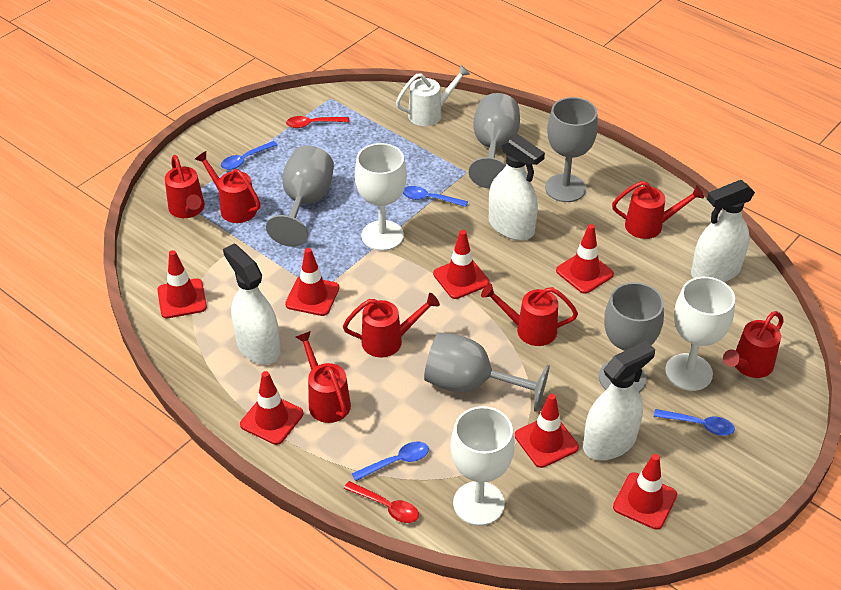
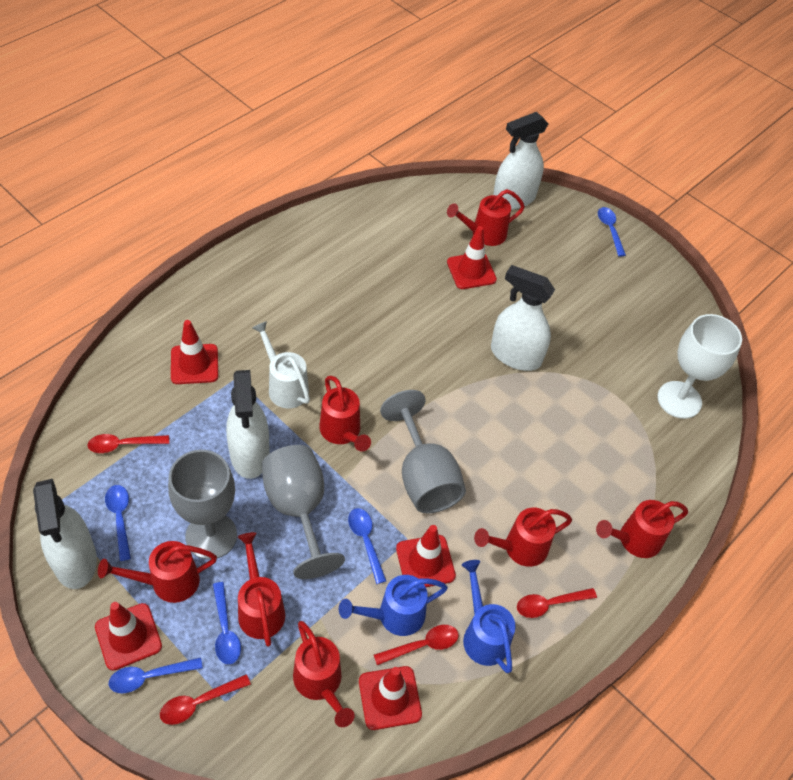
blue spoon: 4 -> 5
blue watering can: 0 -> 2
grey goblet: 5 -> 3
red spoon: 2 -> 4
red traffic cone: 7 -> 5
white goblet: 3 -> 1

